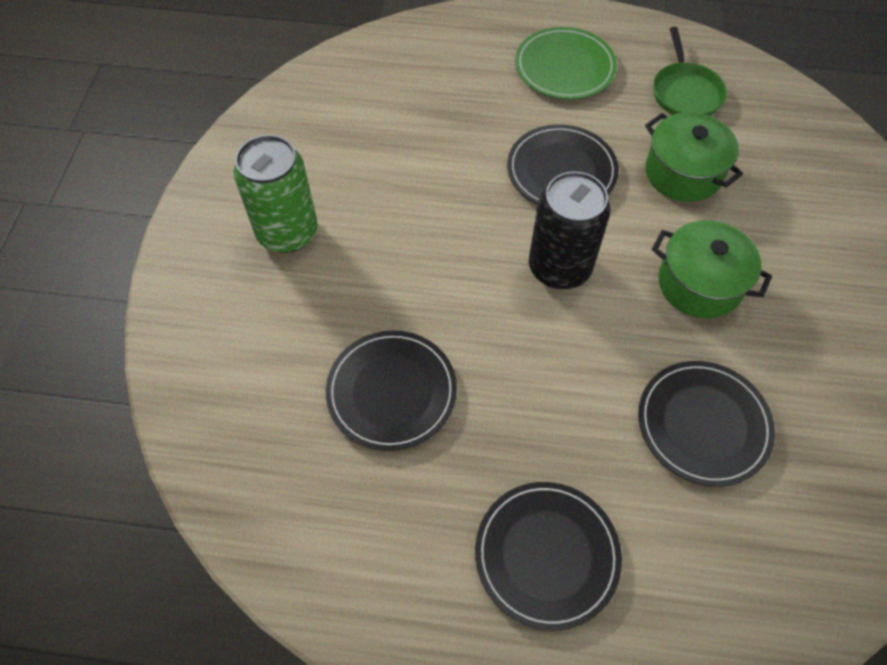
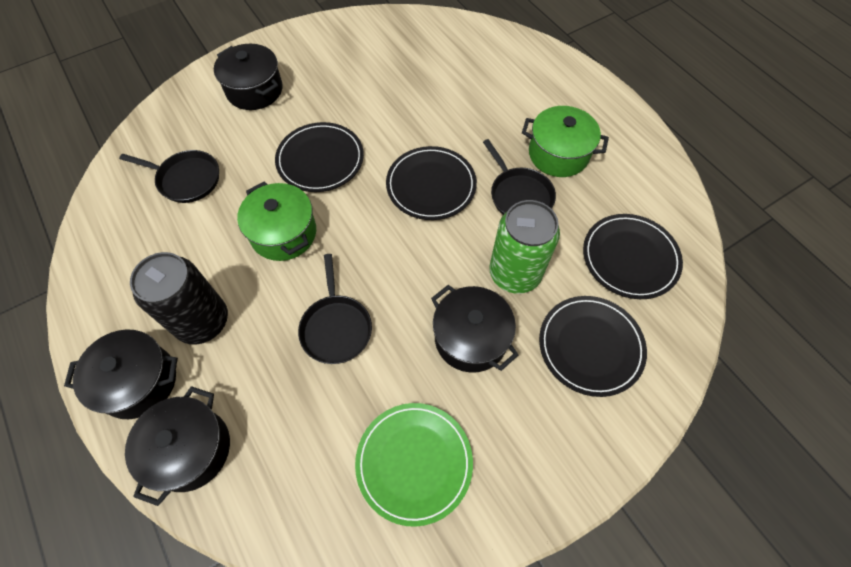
black pan: 0 -> 3
black pot: 0 -> 4
green pan: 1 -> 0

